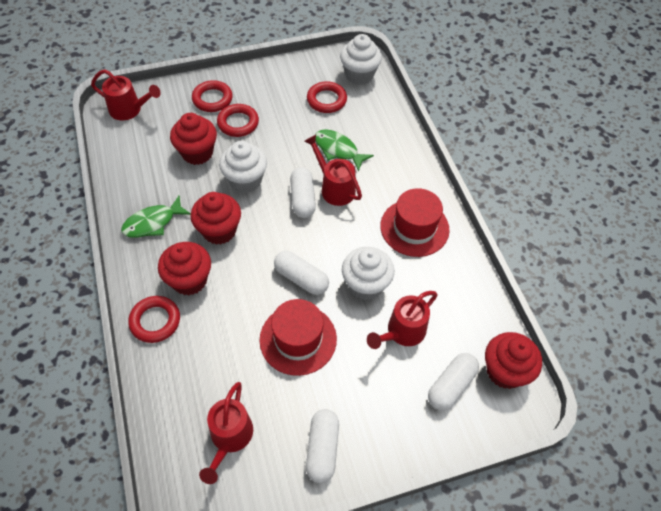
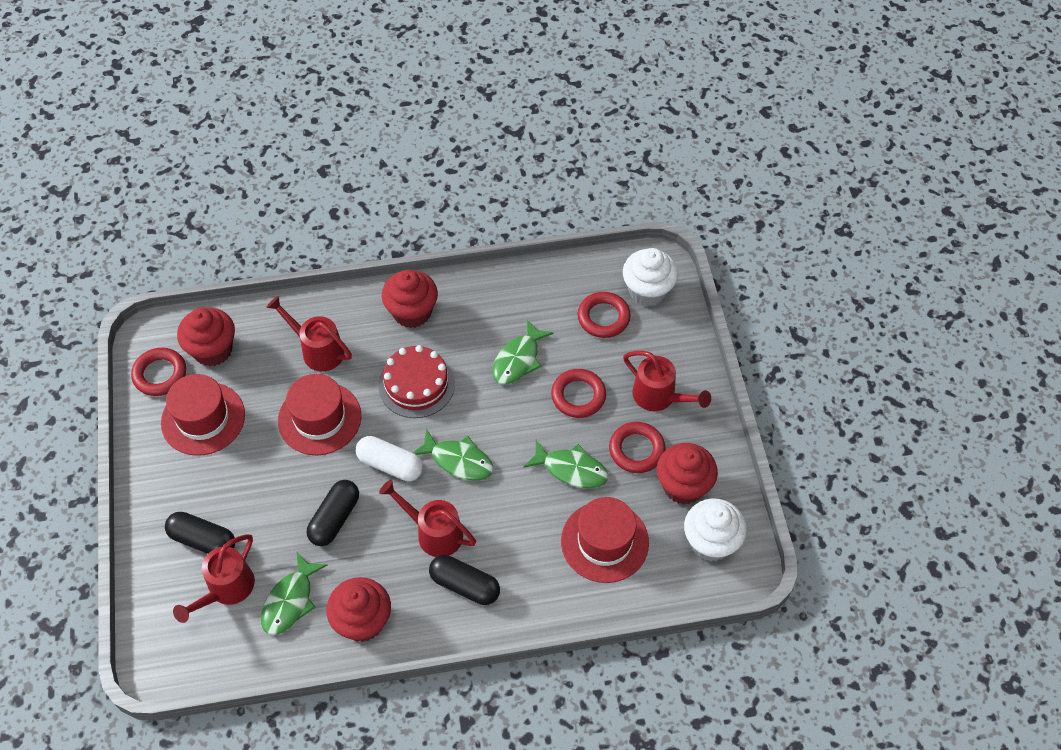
black capsule: 0 -> 3
green fish: 2 -> 4
red cake: 0 -> 1
red hat: 2 -> 3
white capsule: 4 -> 1
white cupcake: 3 -> 2

